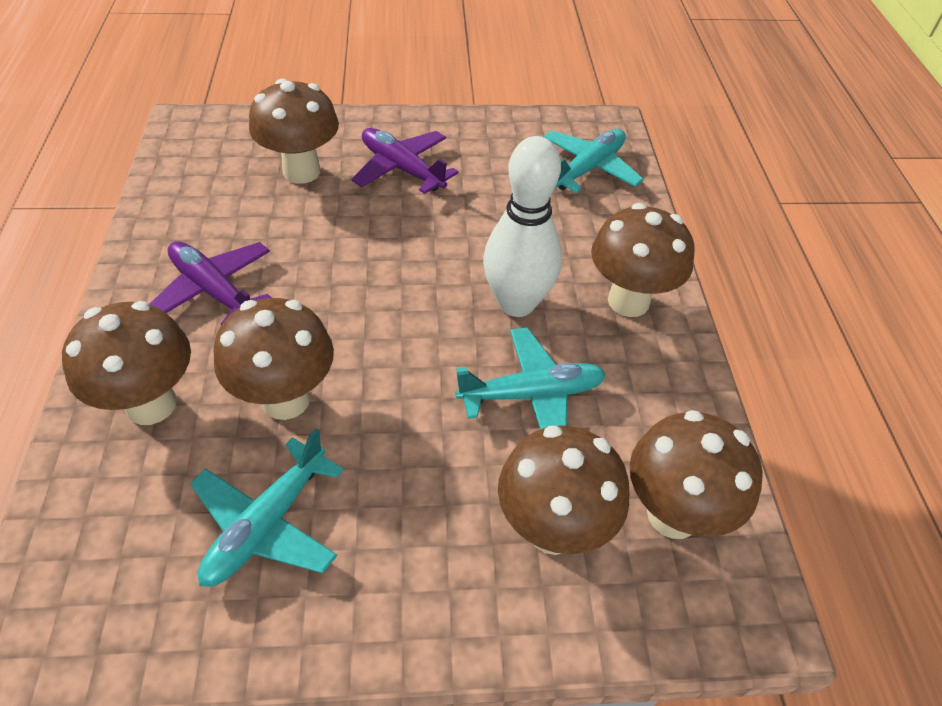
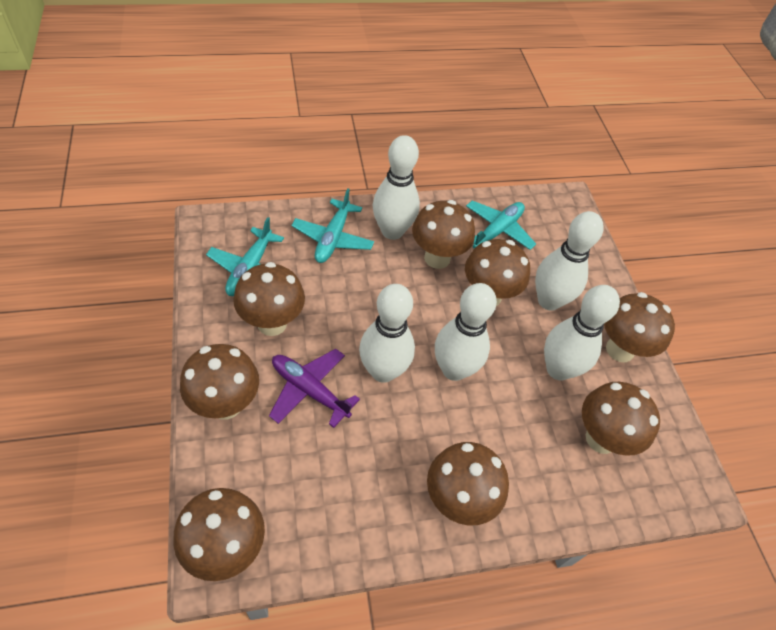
brown mushroom: 6 -> 8
purple plane: 2 -> 1
white bowling pin: 1 -> 5

